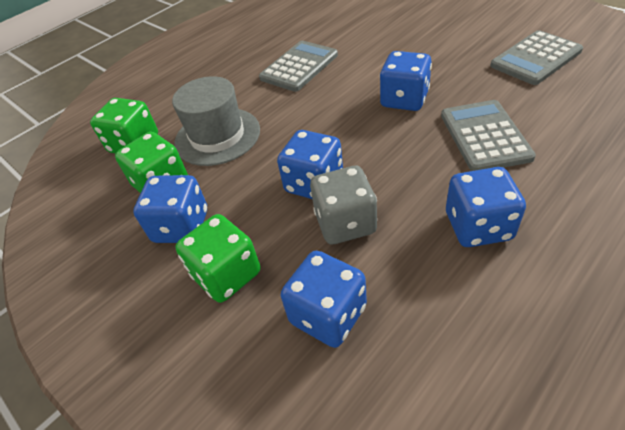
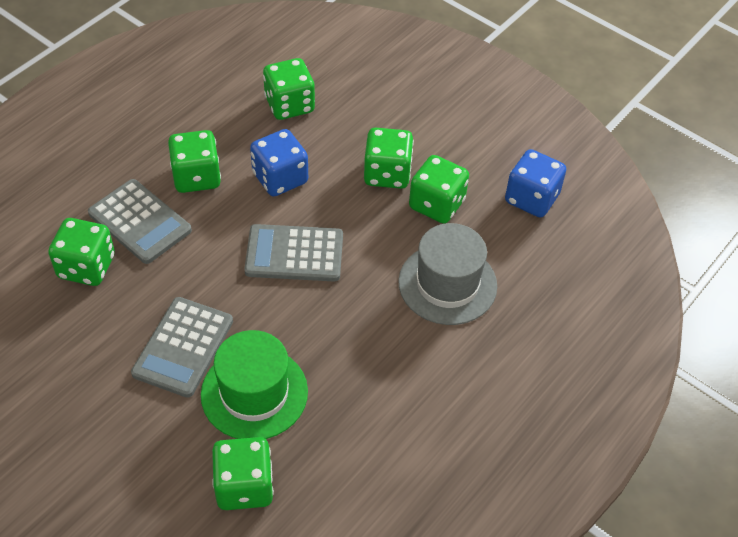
blue dice: 5 -> 2
green dice: 3 -> 6
green hat: 0 -> 1
grey dice: 1 -> 0

